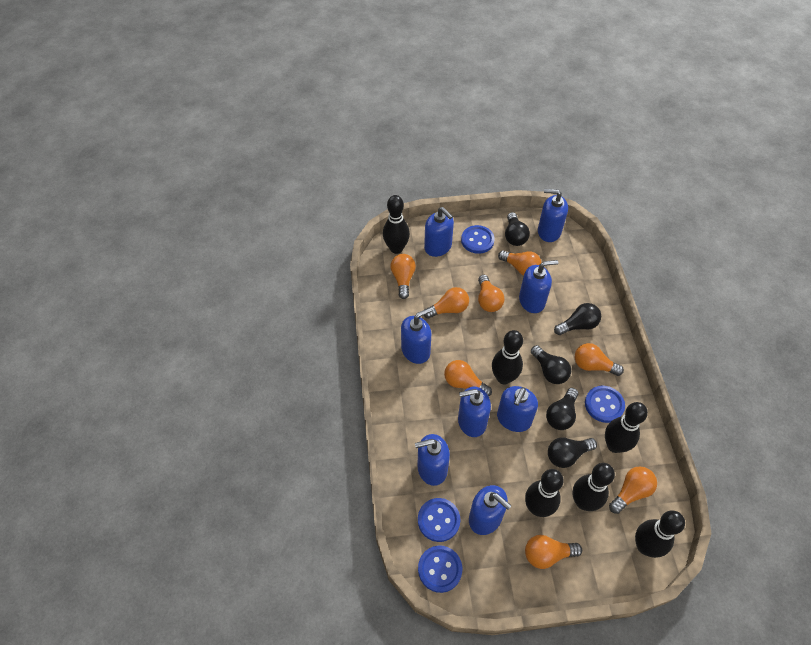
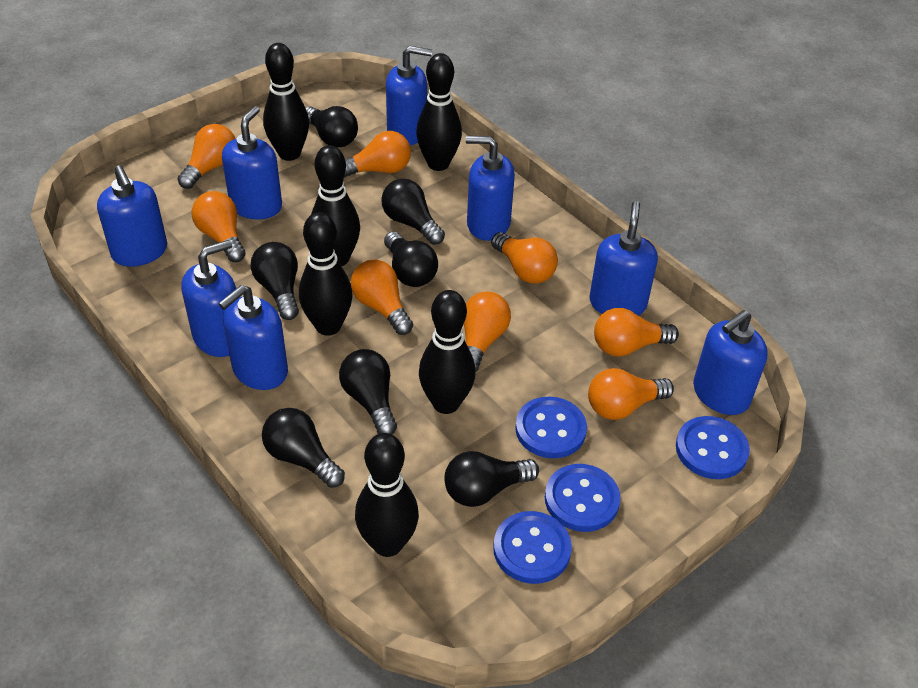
black light bulb: 5 -> 7

